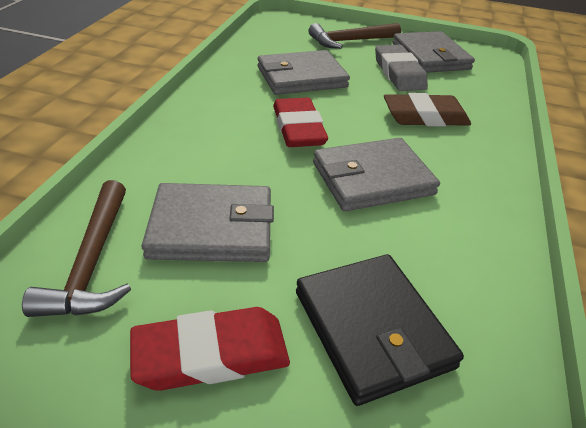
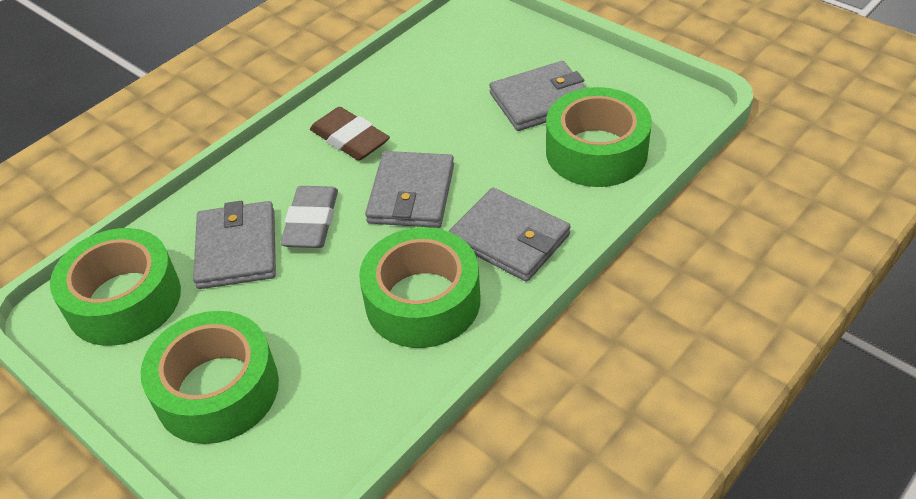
black wallet: 1 -> 0
brown hammer: 2 -> 0
green tape: 0 -> 4
red eraser: 2 -> 0

